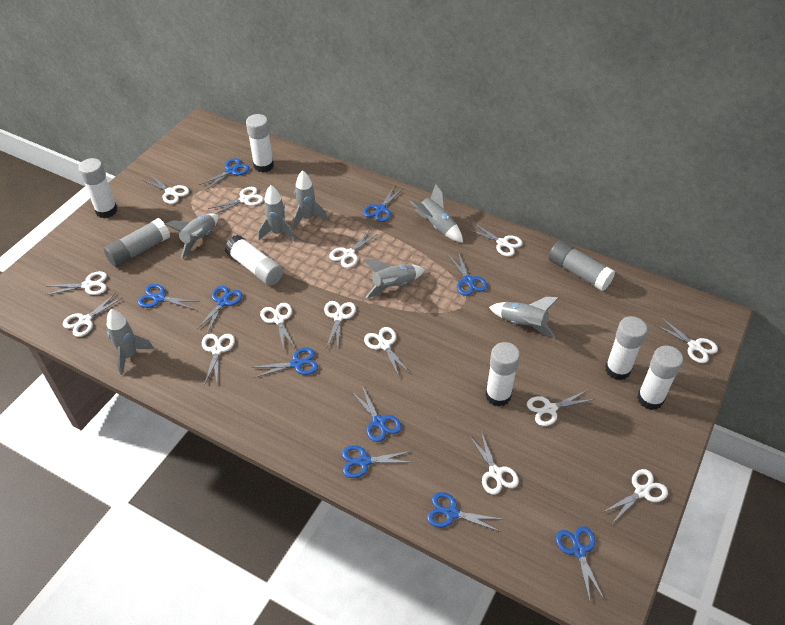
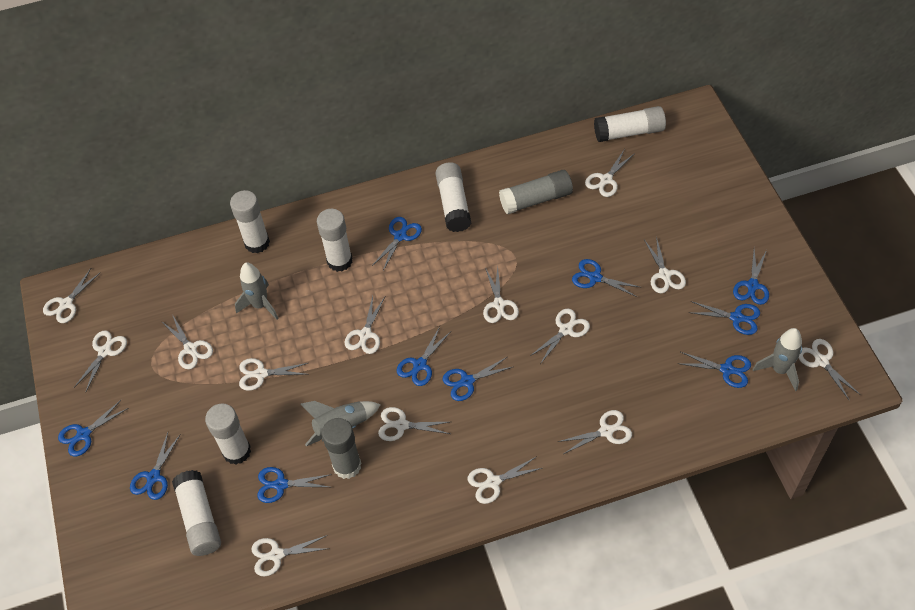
grey rocket: 7 -> 3

